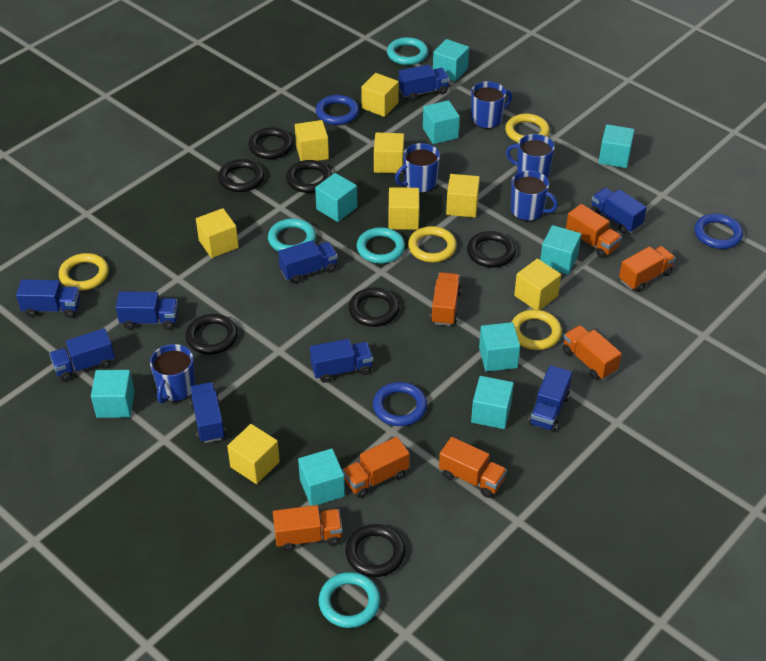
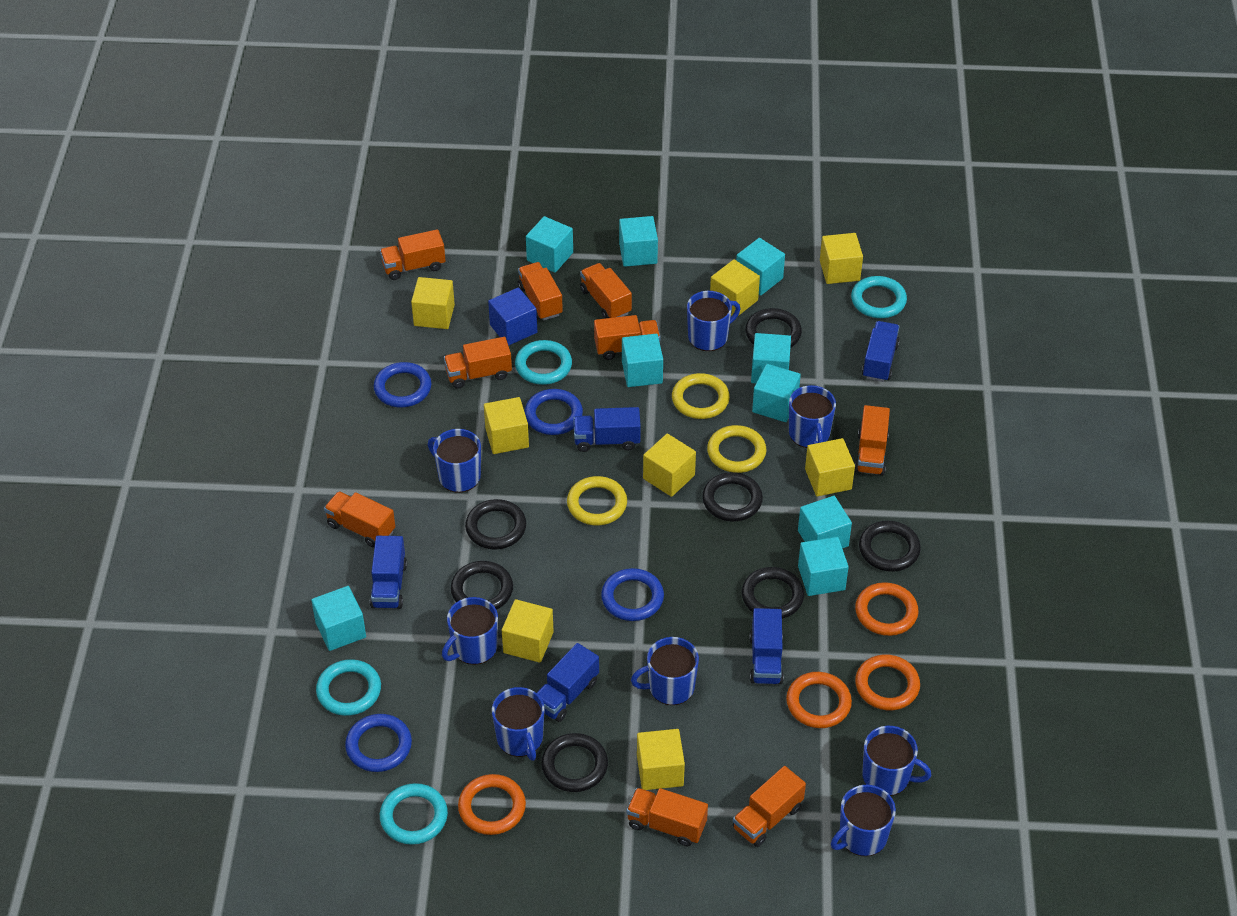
blue cube: 0 -> 1
blue mug: 5 -> 8
blue ring: 3 -> 4
blue truck: 9 -> 5
orange ring: 0 -> 4
orange truck: 7 -> 9
yellow ring: 4 -> 3

